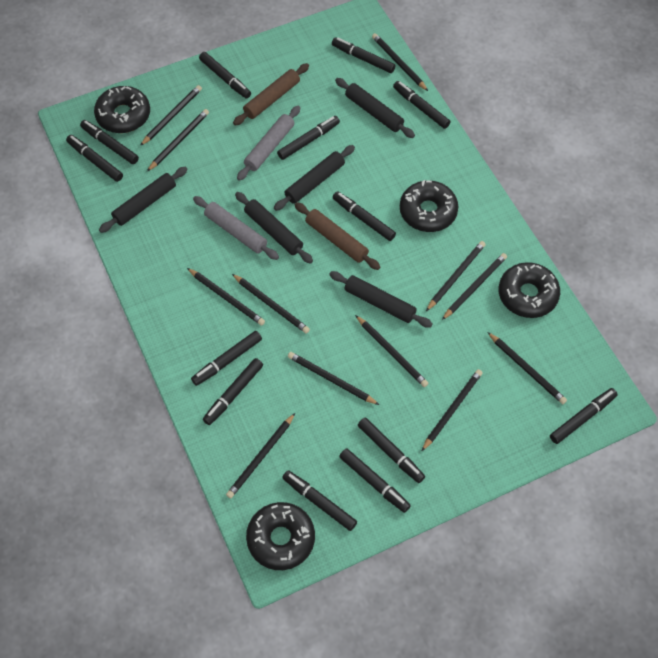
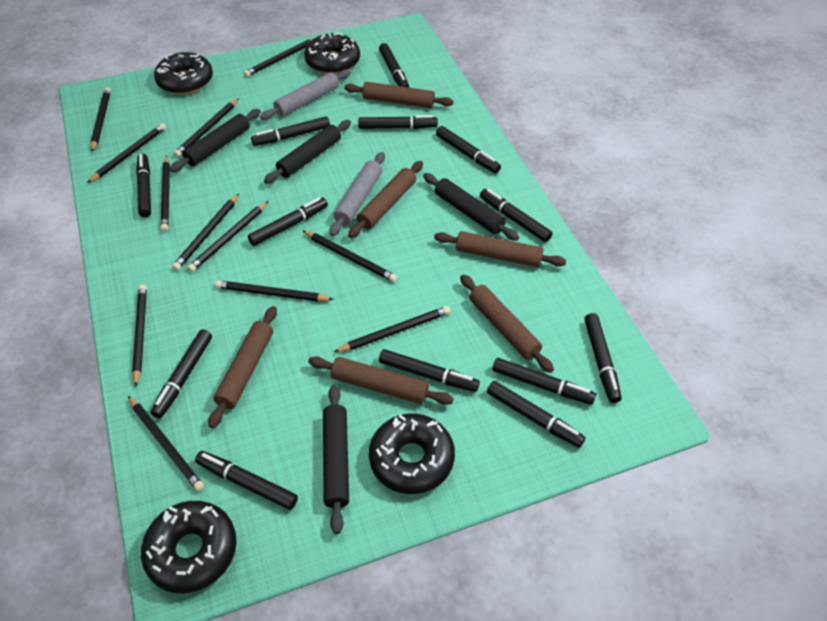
black rolling pin: 5 -> 4
brown rolling pin: 2 -> 6

